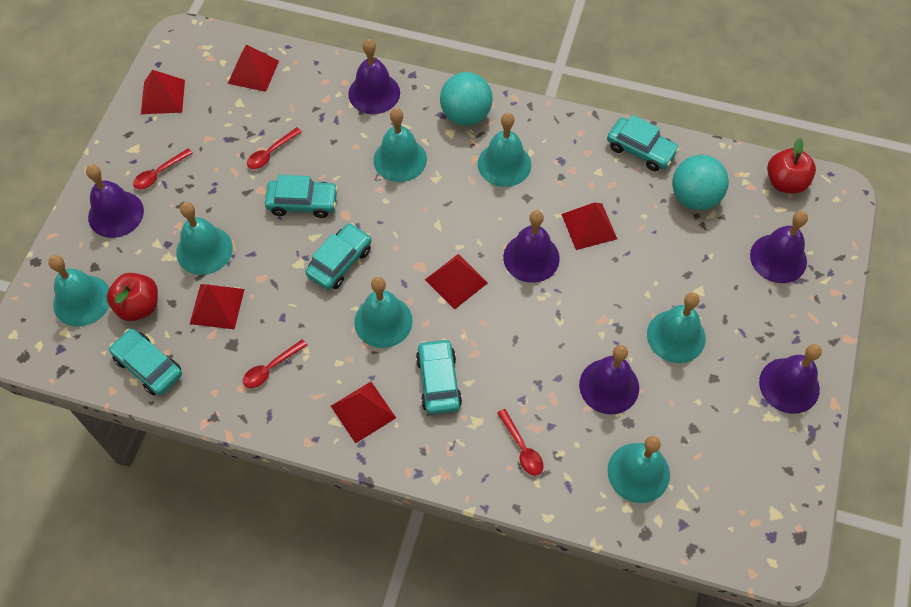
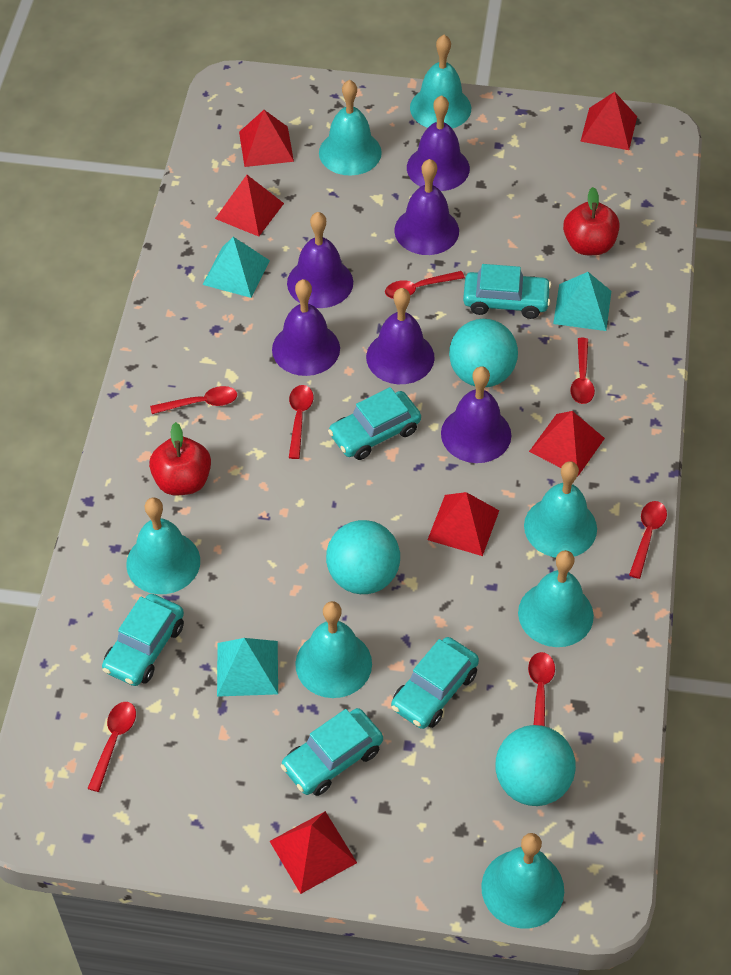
red spoon: 4 -> 7
turquoise ball: 2 -> 3
turquoise pyramid: 0 -> 3

